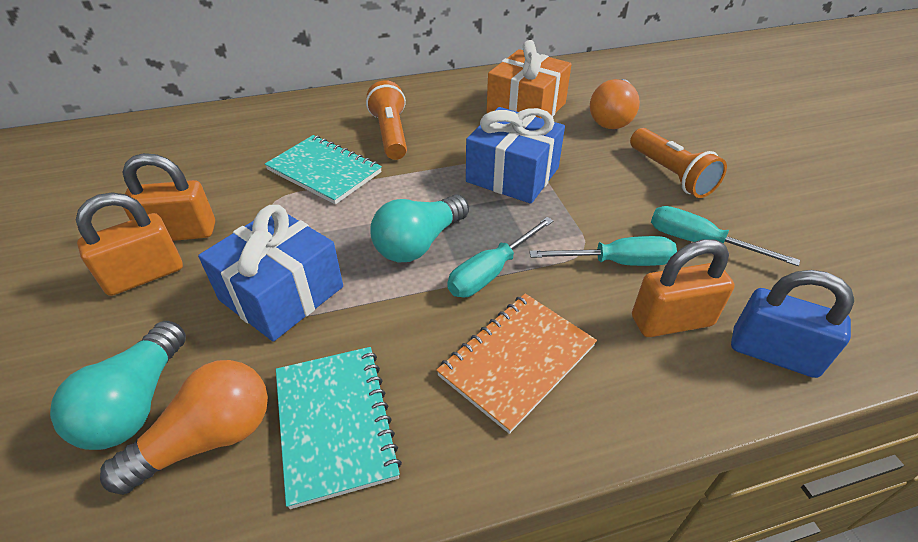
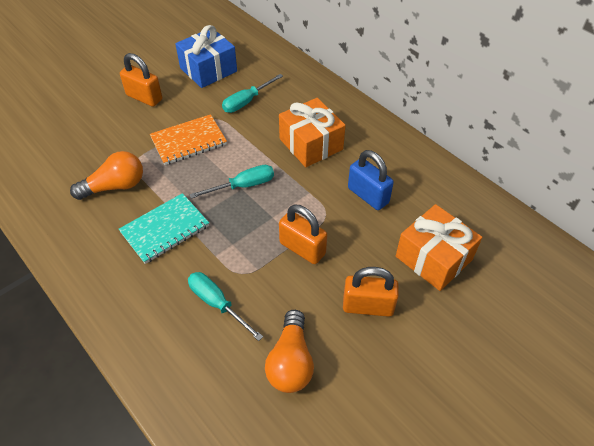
blue gift: 2 -> 1
orange flashlight: 2 -> 0
orange gift: 1 -> 2
turquoise light bulb: 2 -> 0
turquoise notebook: 2 -> 1

